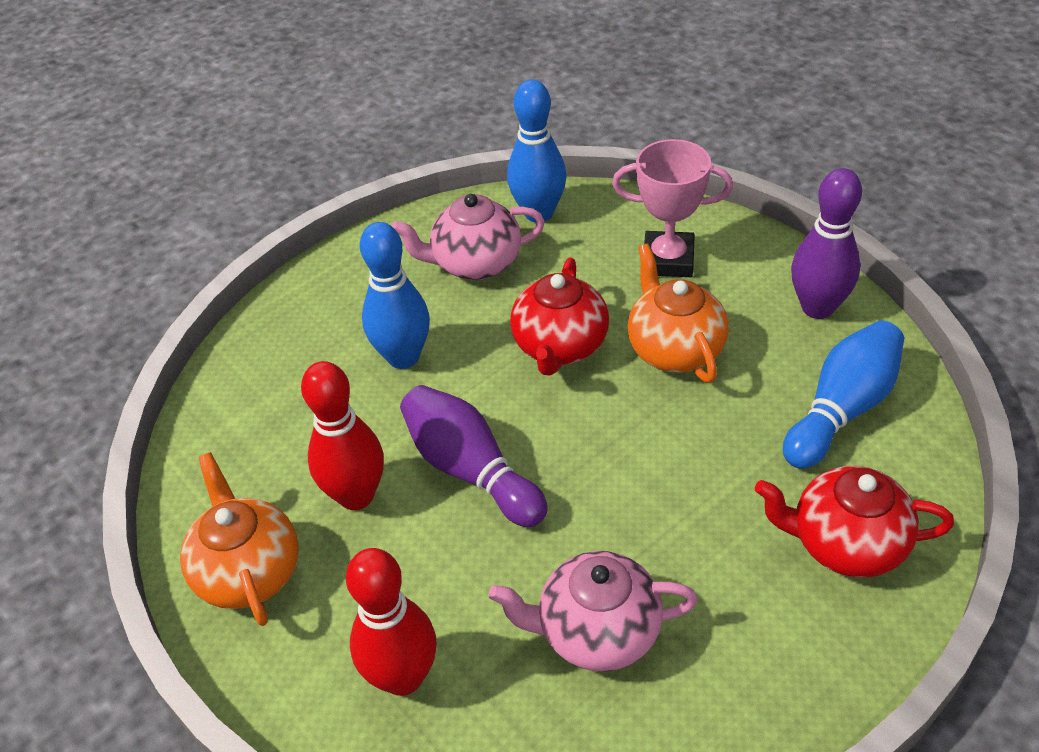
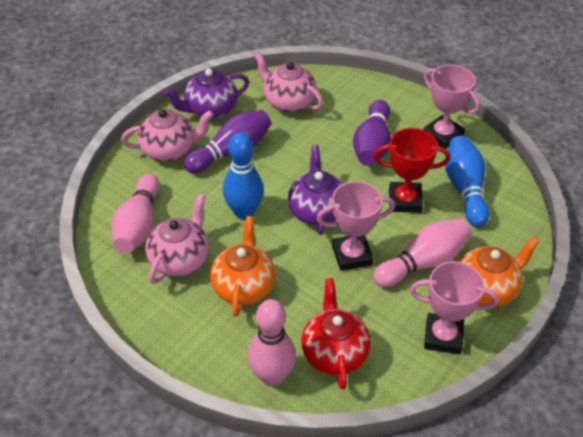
blue bowling pin: 3 -> 2
pink bowling pin: 0 -> 3
pink teapot: 2 -> 3
pink trophy: 1 -> 3
purple teapot: 0 -> 2
red bowling pin: 2 -> 0
red teapot: 2 -> 1
red trophy: 0 -> 1

